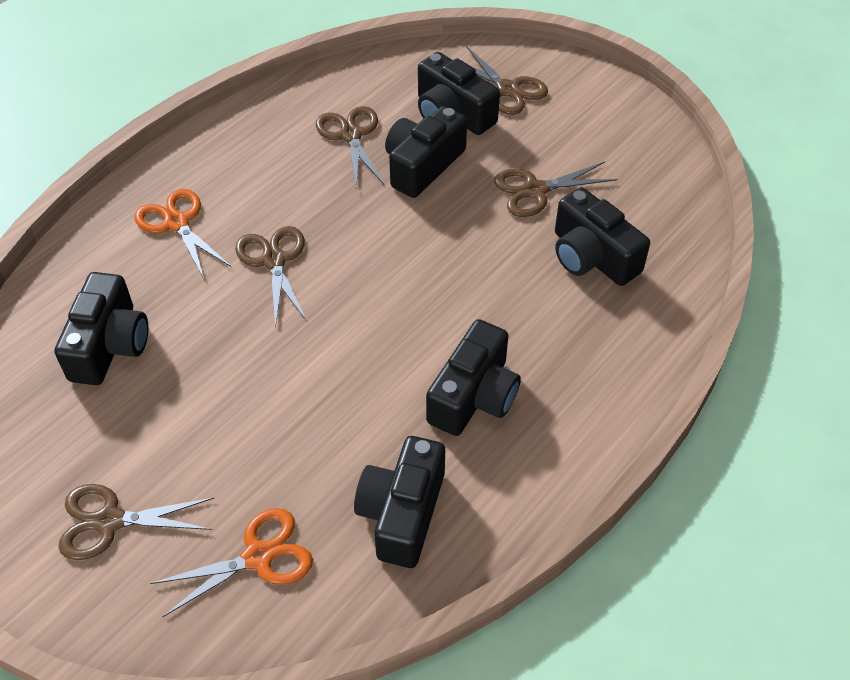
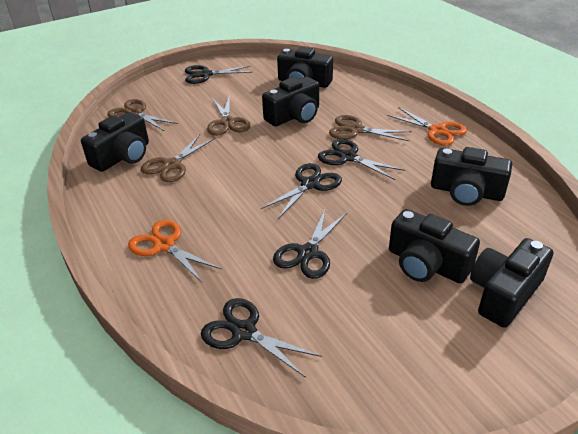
black scissors: 0 -> 5
brown scissors: 5 -> 4

